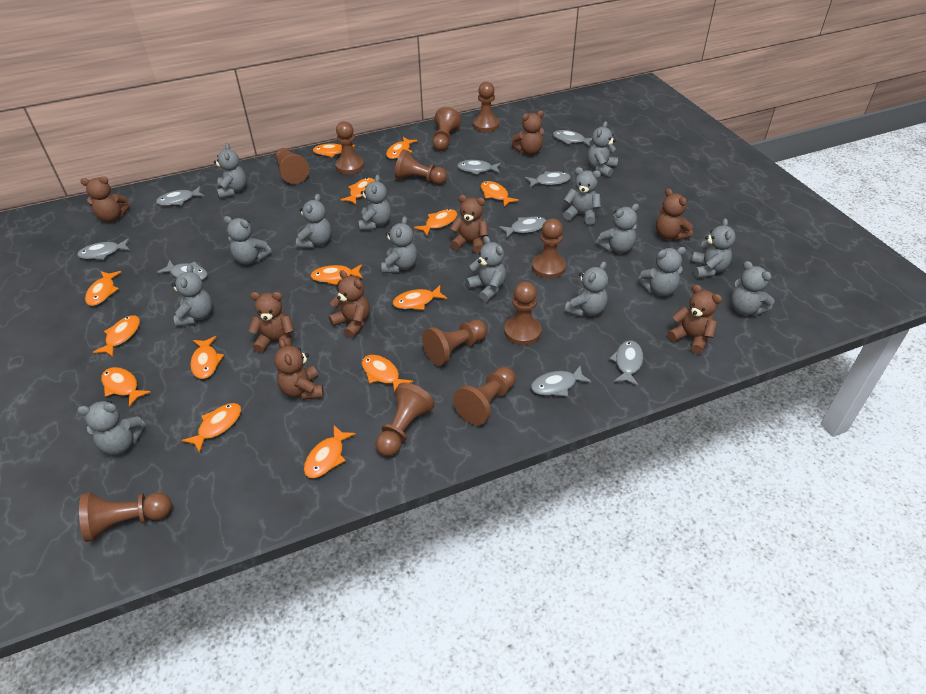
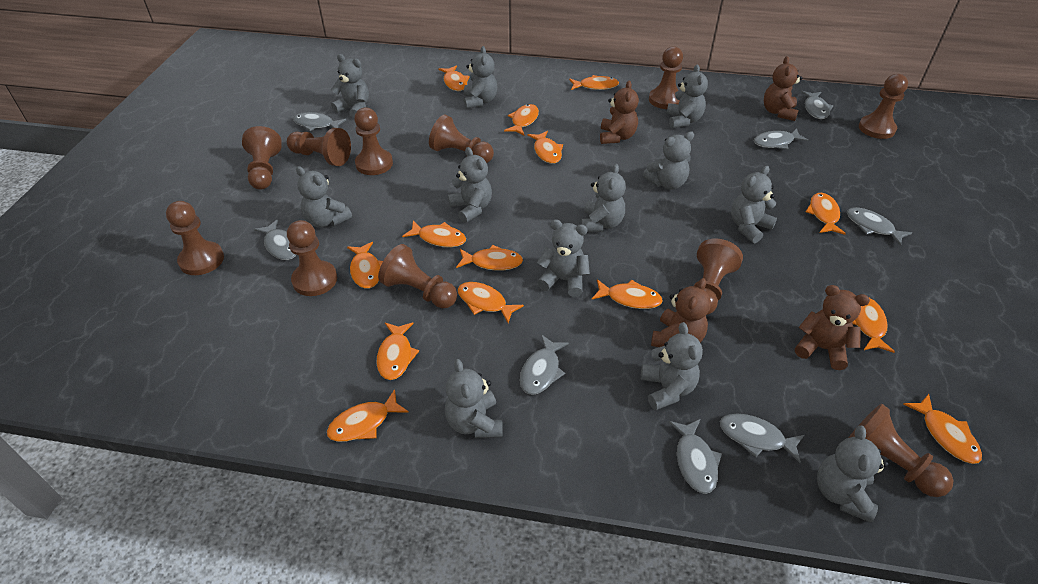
brown teddy bear: 8 -> 4
grey fish: 9 -> 8
grey teddy bear: 15 -> 12

